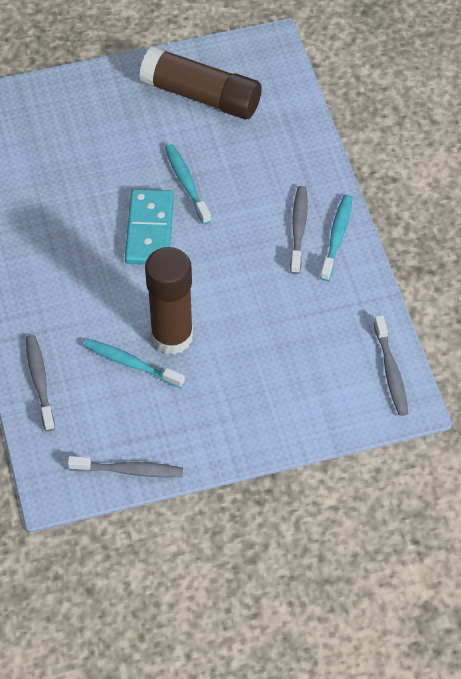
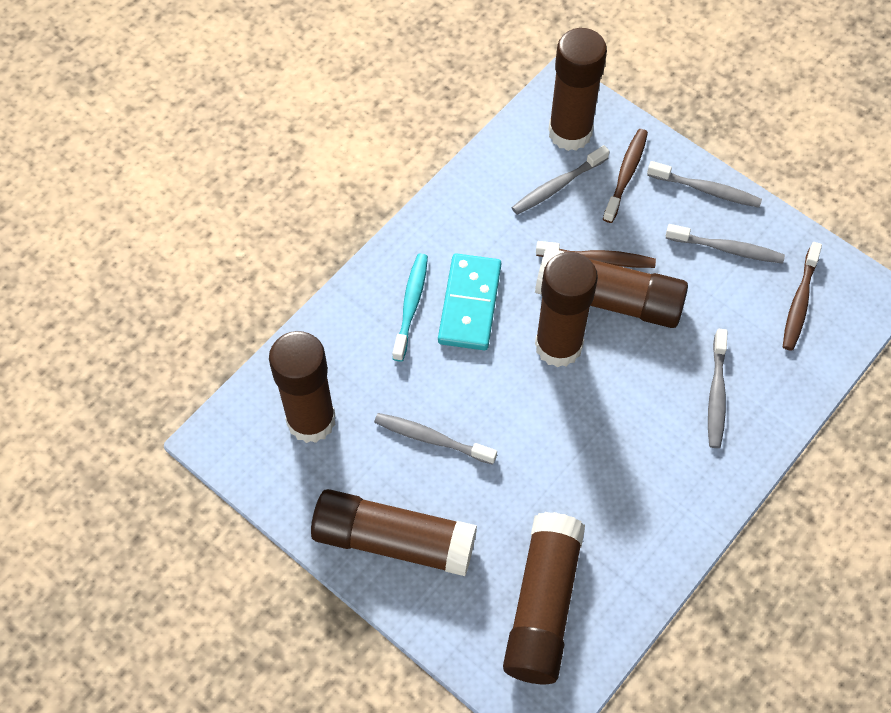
brown glue stick: 2 -> 6
brown toothbrush: 0 -> 3
grey toothbrush: 4 -> 5
turquoise toothbrush: 3 -> 1

